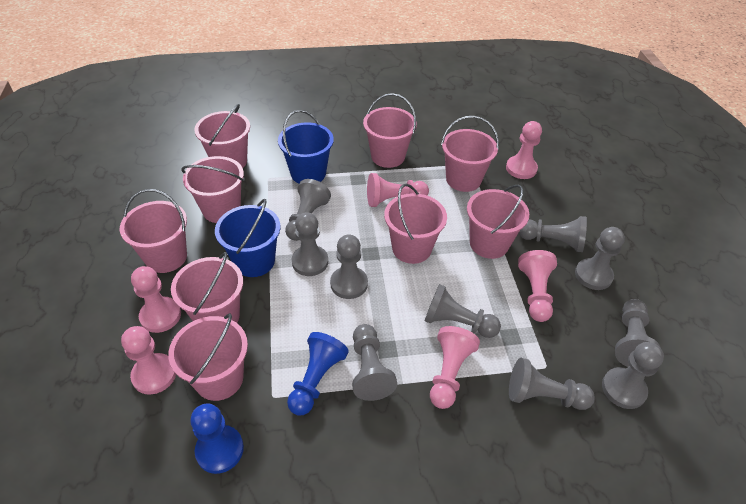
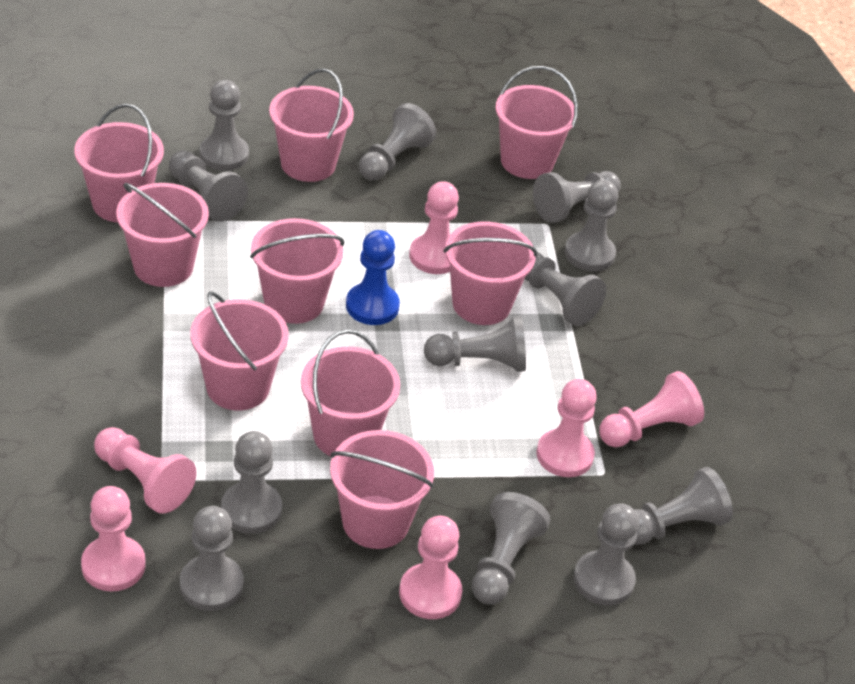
blue bucket: 2 -> 0
blue pawn: 2 -> 1
grey pawn: 10 -> 12

